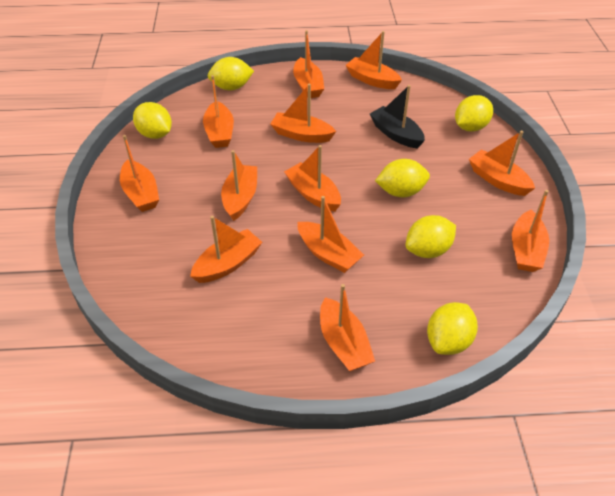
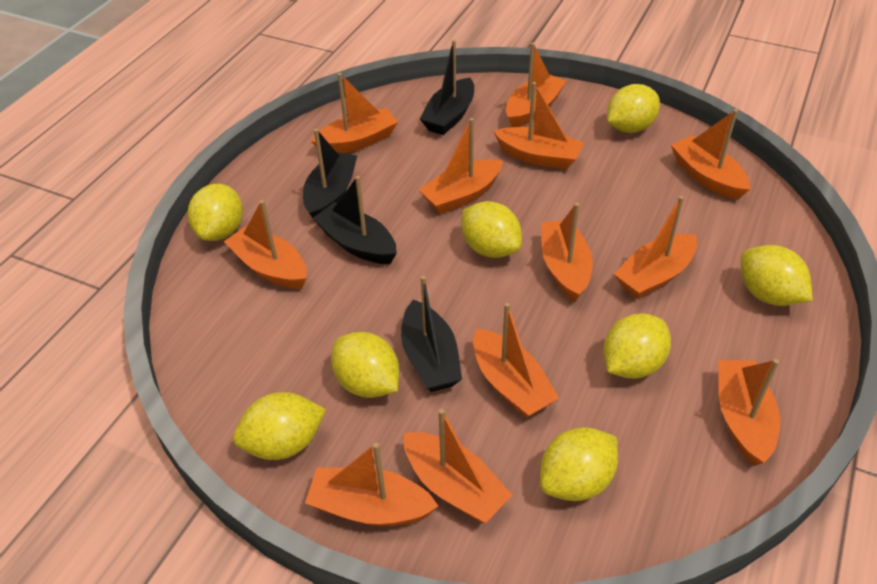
black boat: 1 -> 4
yellow lemon: 6 -> 8

